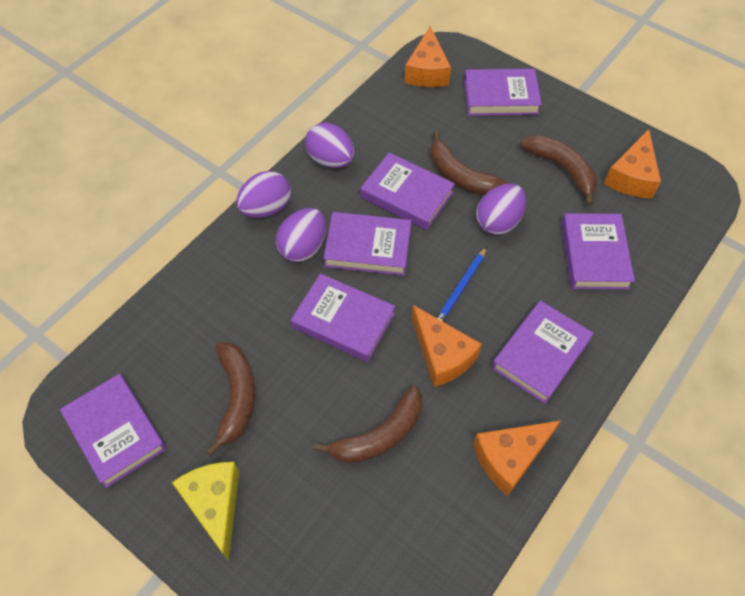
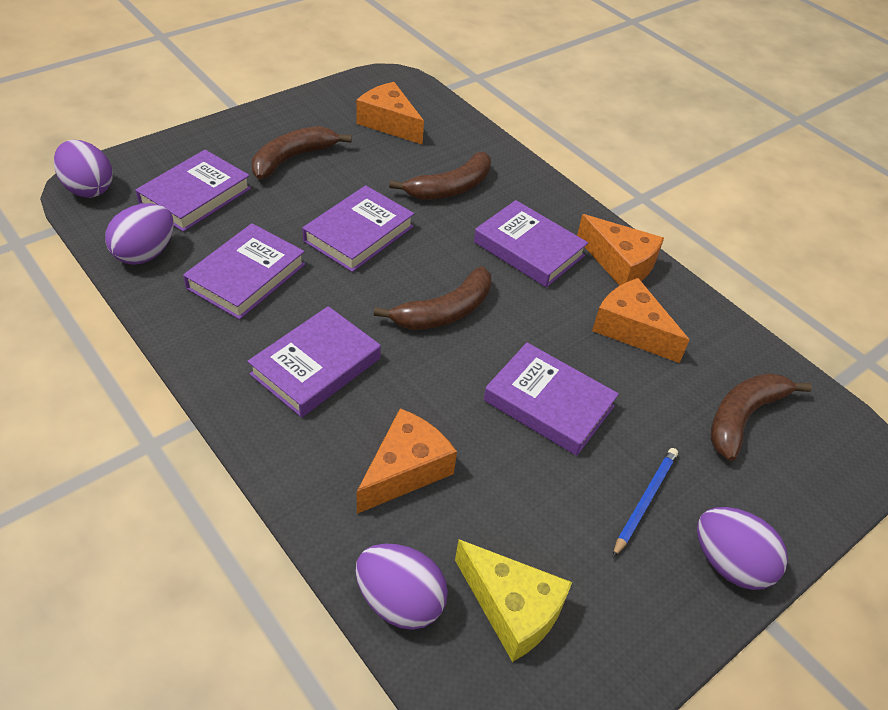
purple book: 7 -> 6

